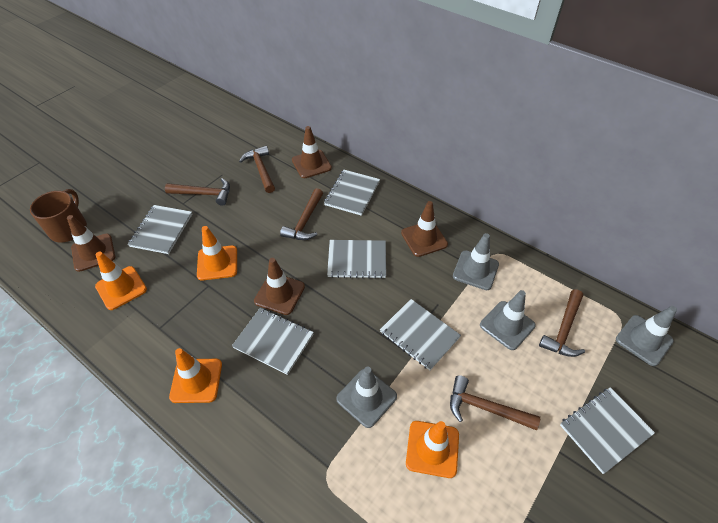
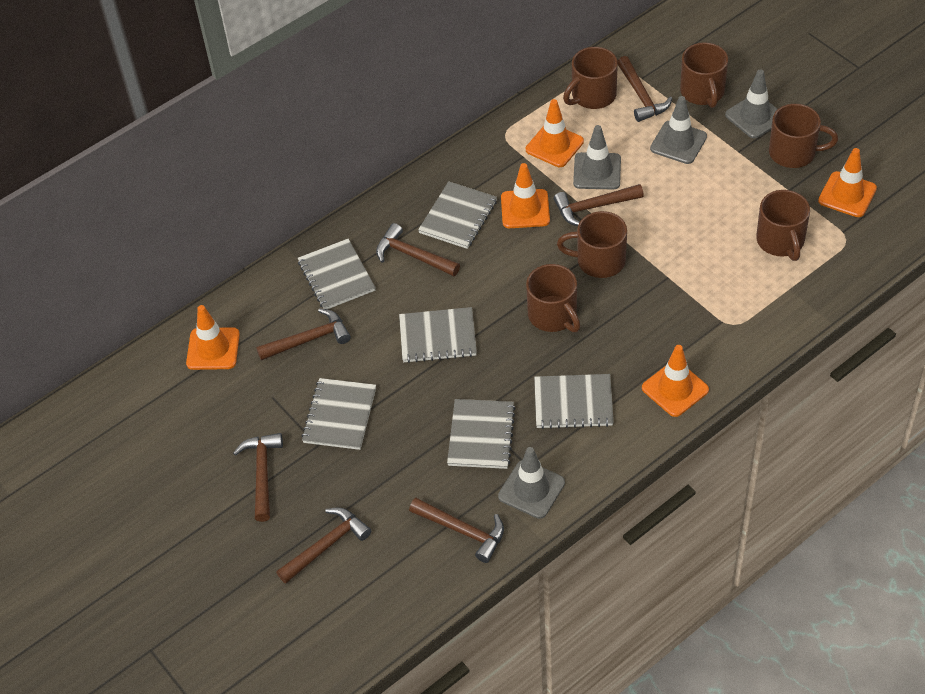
brown hammer: 5 -> 7
brown mug: 1 -> 6
brown traffic cone: 4 -> 0
orange traffic cone: 4 -> 5

